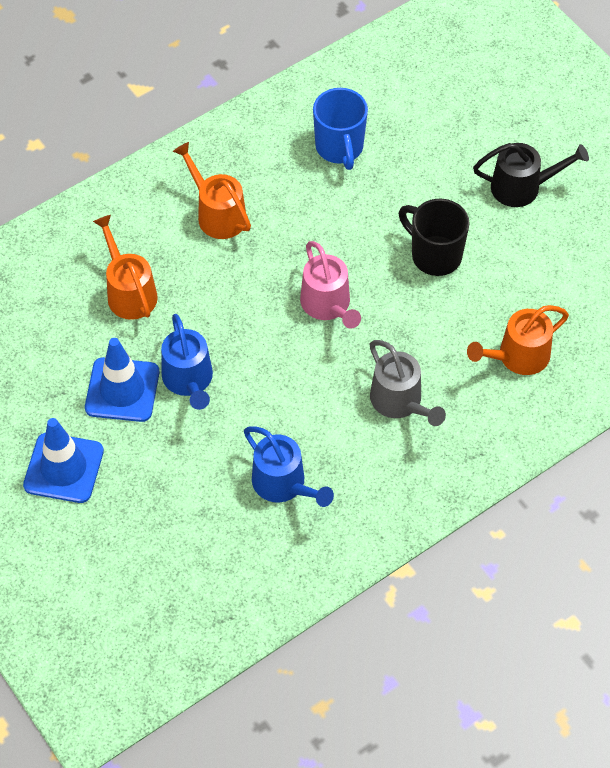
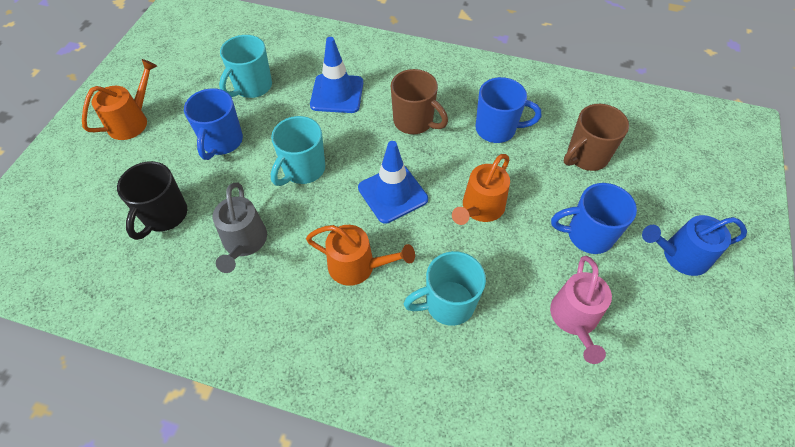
black watering can: 1 -> 0
blue mug: 1 -> 3
blue watering can: 2 -> 1
brown mug: 0 -> 2
turquoise mug: 0 -> 3

